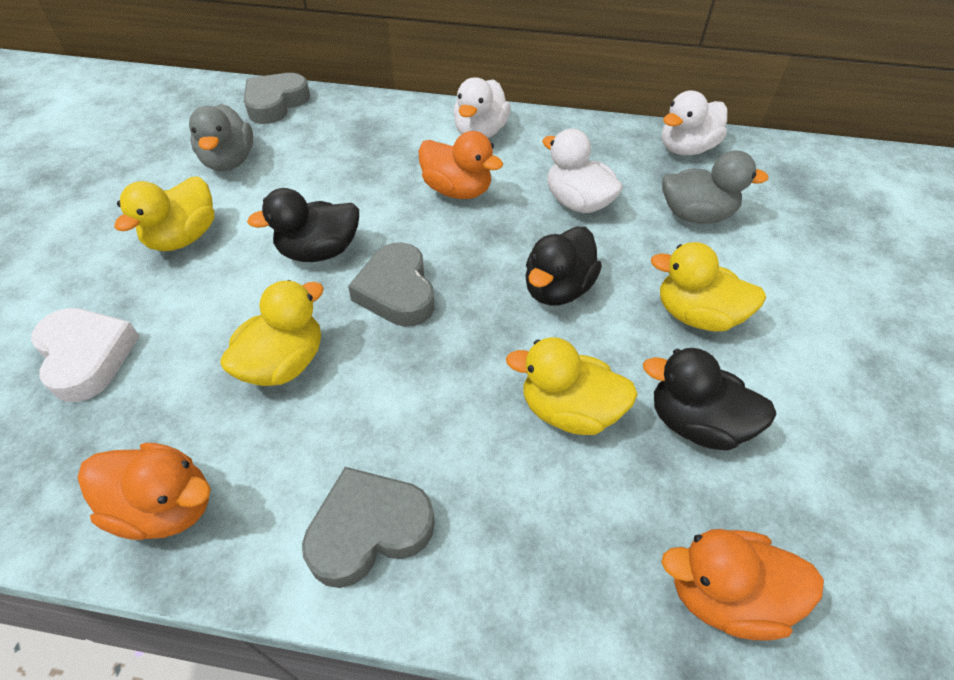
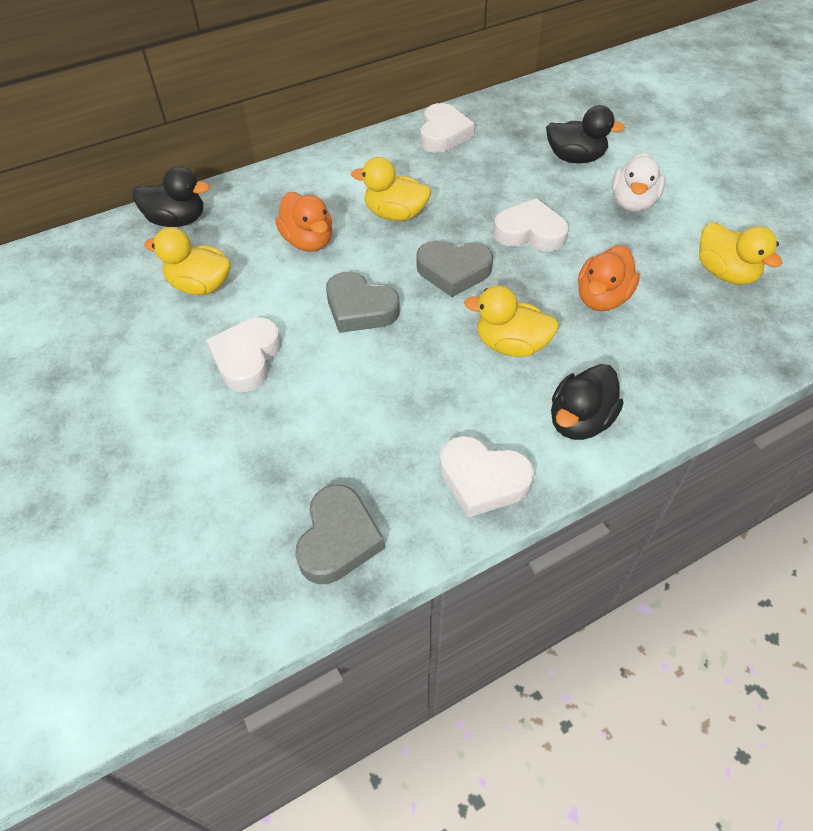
grey duck: 2 -> 0
orange duck: 3 -> 2
white duck: 3 -> 1
white heart: 1 -> 4

